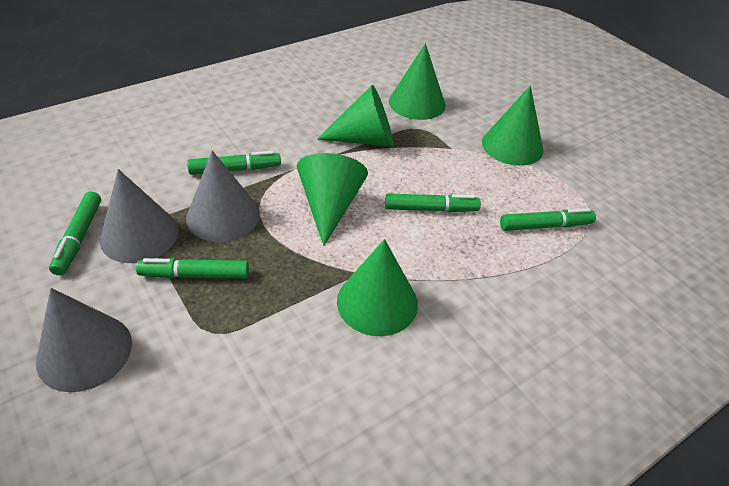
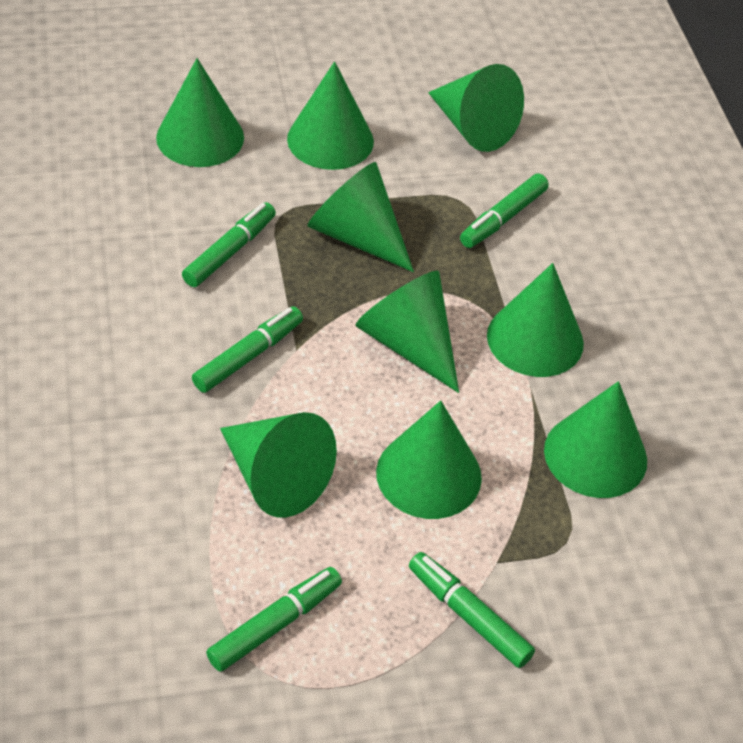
green cone: 5 -> 9
grey cone: 3 -> 0

